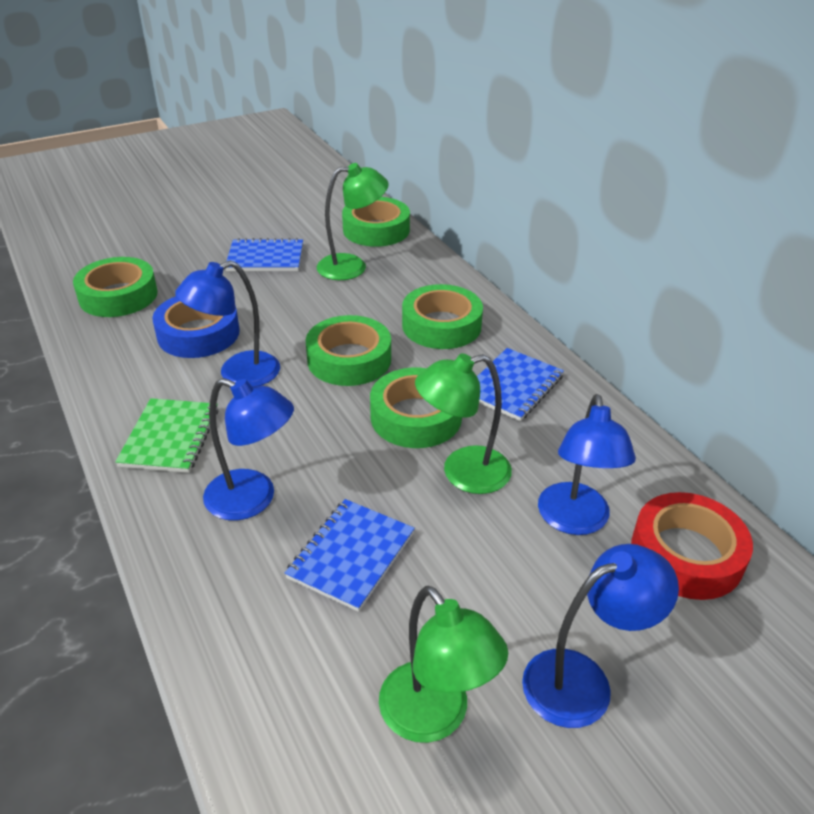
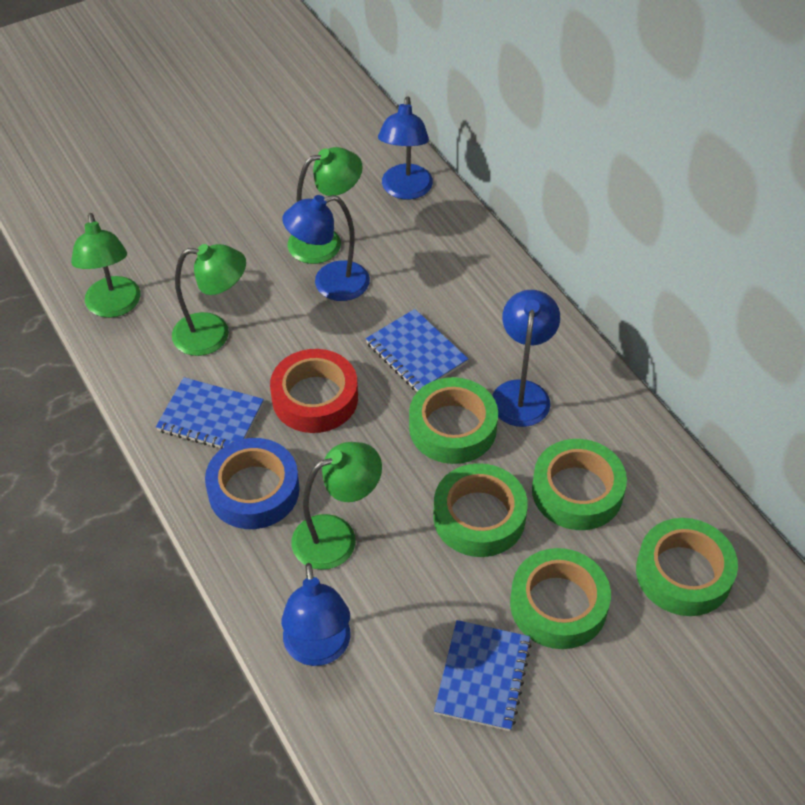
green lamp: 3 -> 4
green notebook: 1 -> 0

